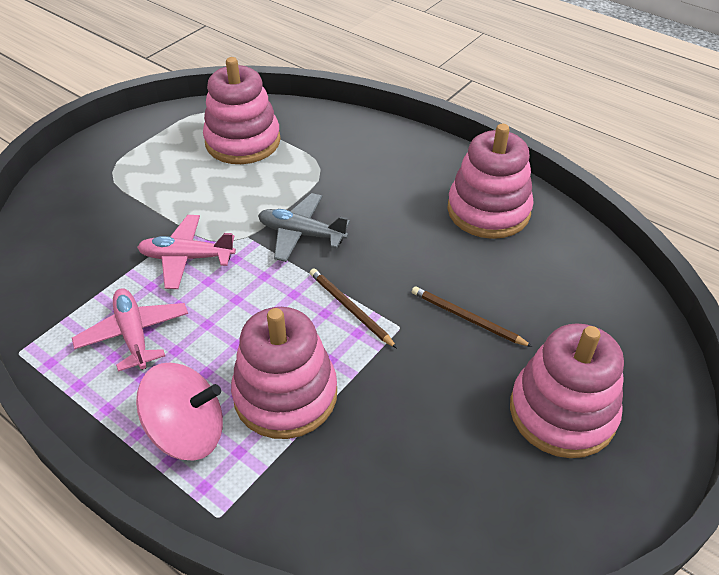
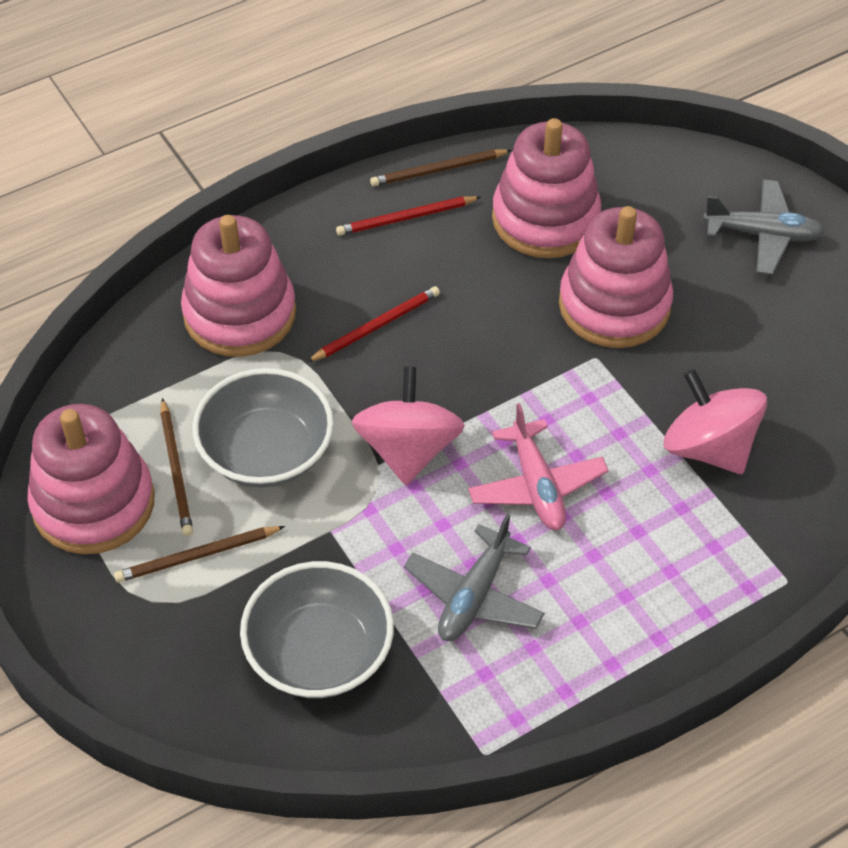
brown pencil: 2 -> 3
grey bowl: 0 -> 2
grey plane: 1 -> 2
pink plane: 2 -> 1
pink spinning top: 1 -> 2
red pencil: 0 -> 2

